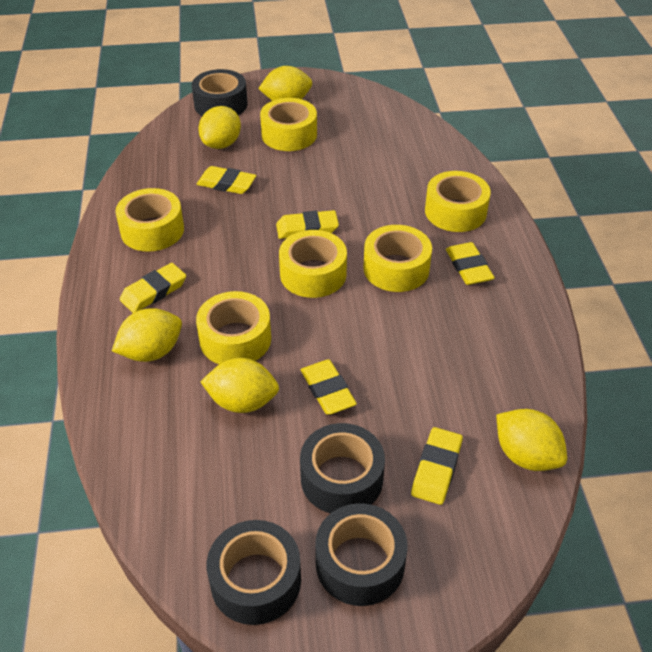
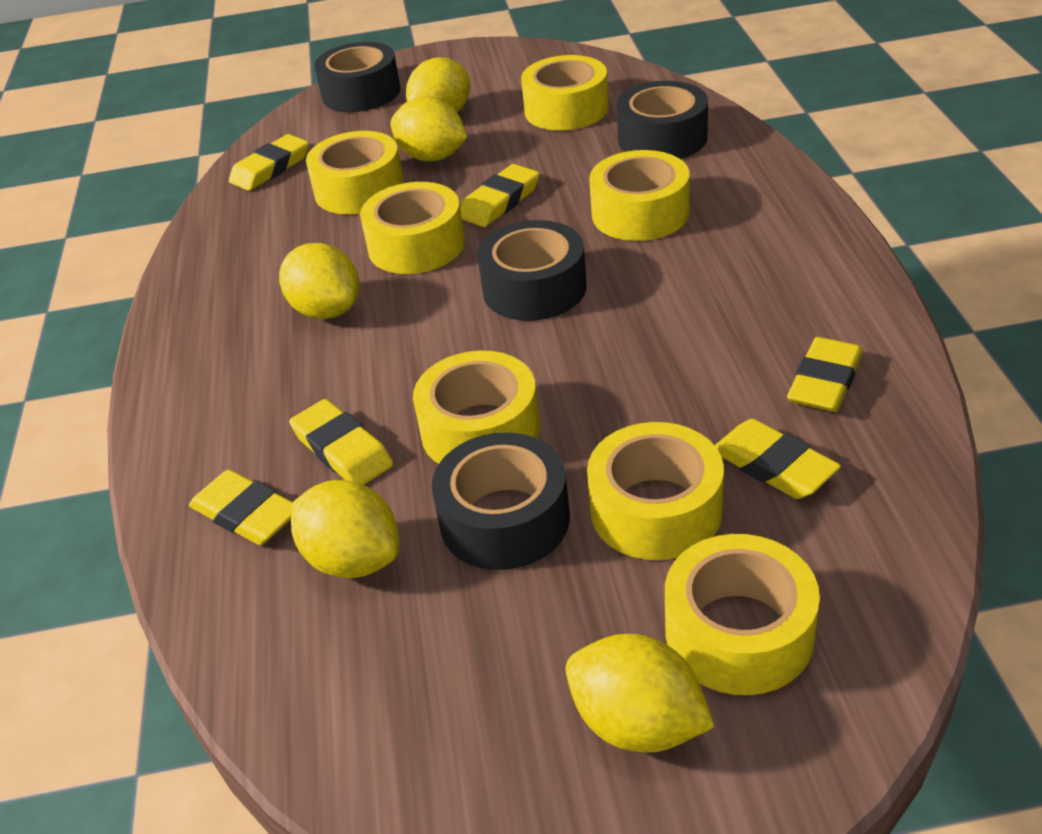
yellow tape: 6 -> 7

